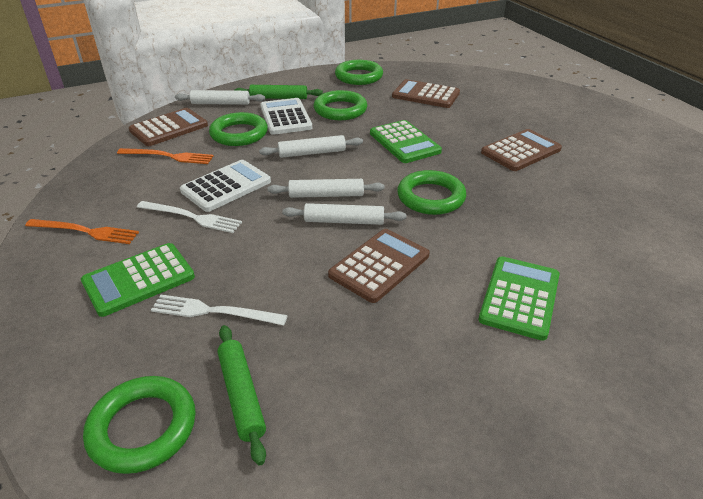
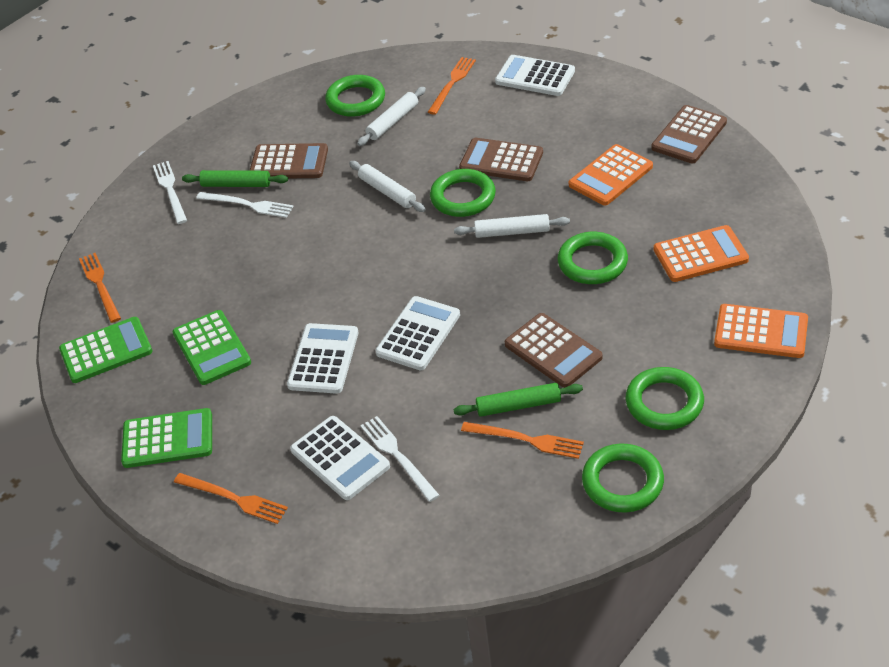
orange calculator: 0 -> 3
orange fork: 2 -> 4
white calculator: 2 -> 4
white fork: 2 -> 3
white rolling pin: 4 -> 3

